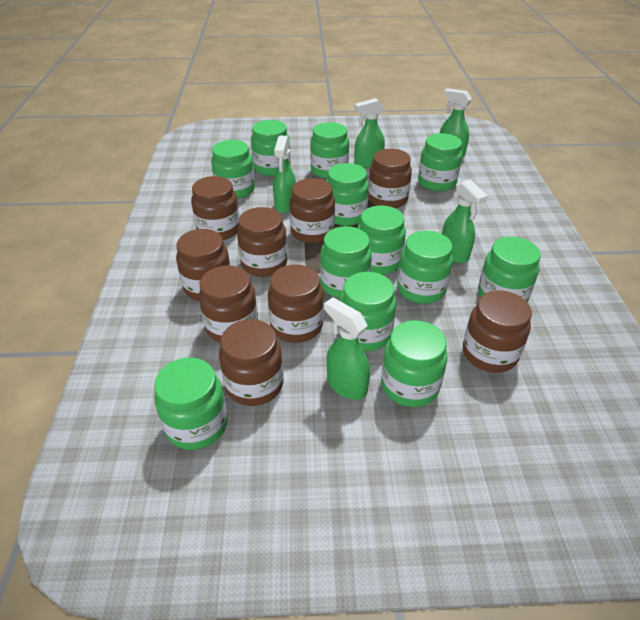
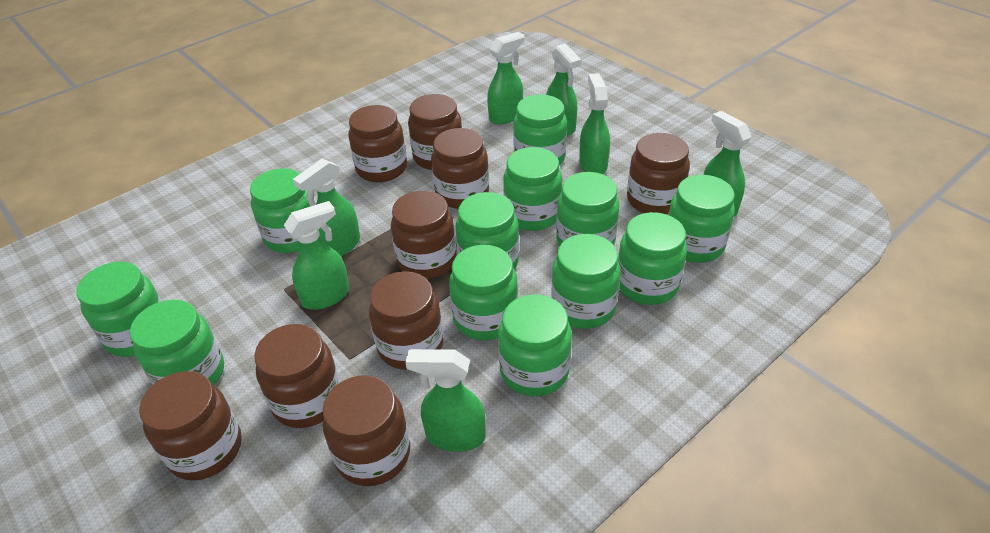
green spray bottle: 5 -> 7

